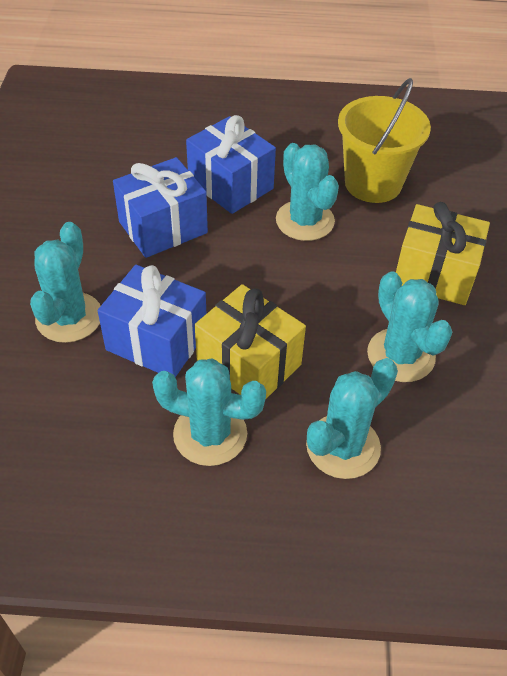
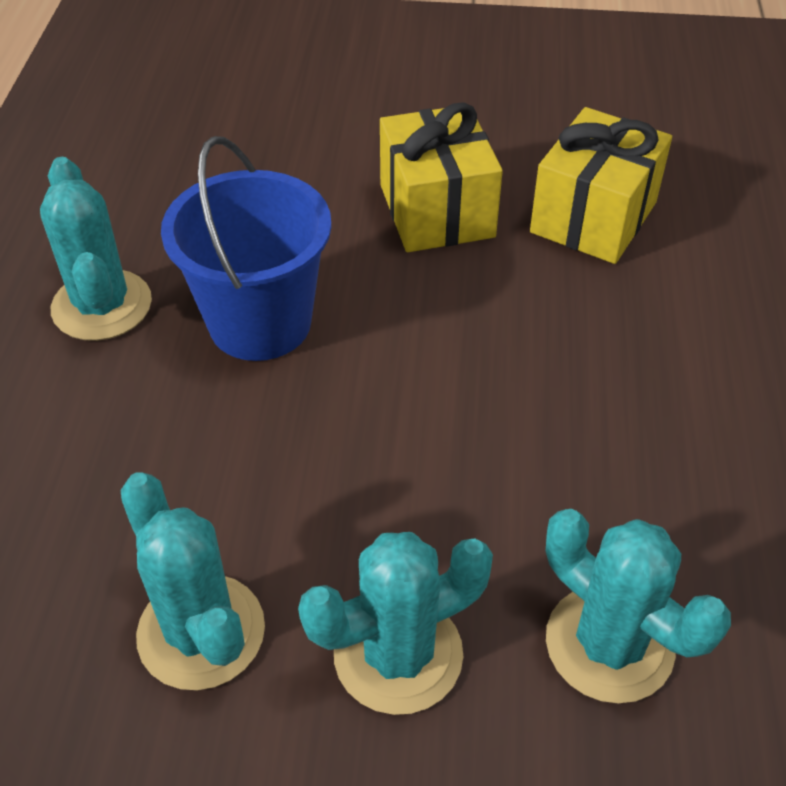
blue bucket: 0 -> 1
blue gift: 3 -> 0
turquoise cactus: 5 -> 4
yellow bucket: 1 -> 0

